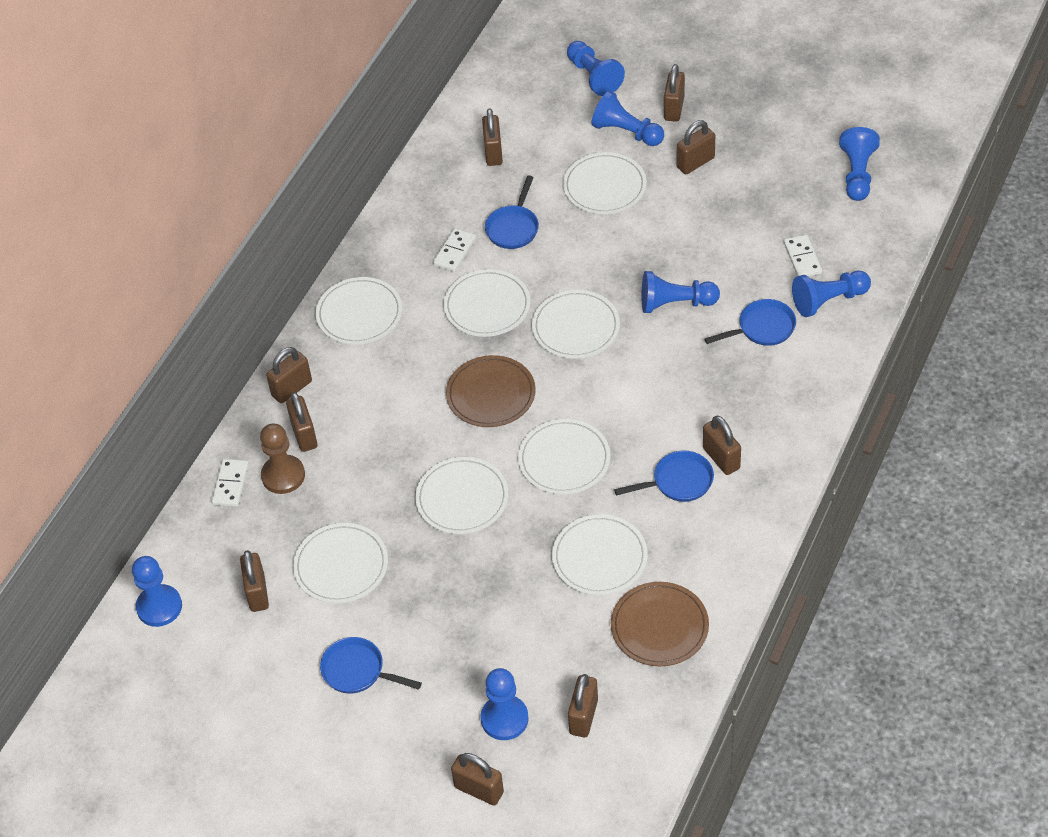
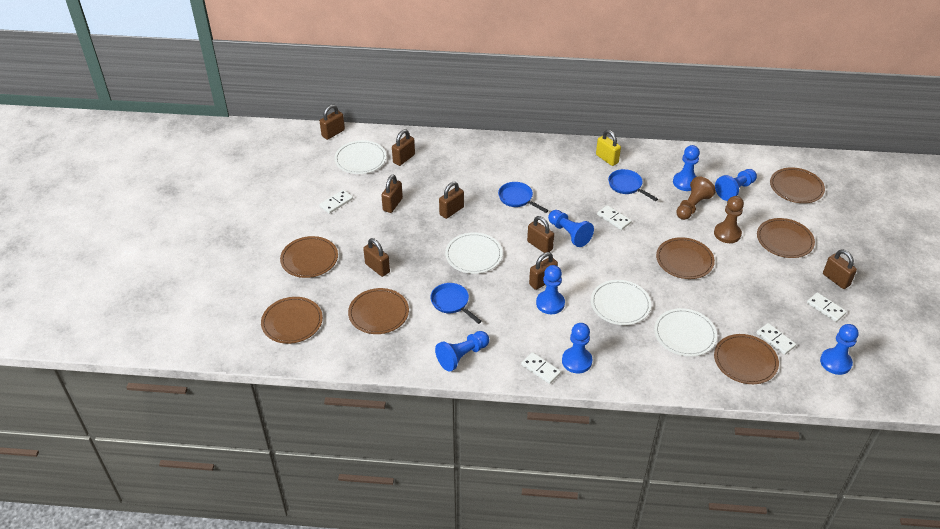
blue pan: 4 -> 3
brown padlock: 9 -> 8
brown pawn: 1 -> 2
brown plate: 2 -> 7
white domino: 3 -> 5
white plate: 8 -> 4
yellow padlock: 0 -> 1

